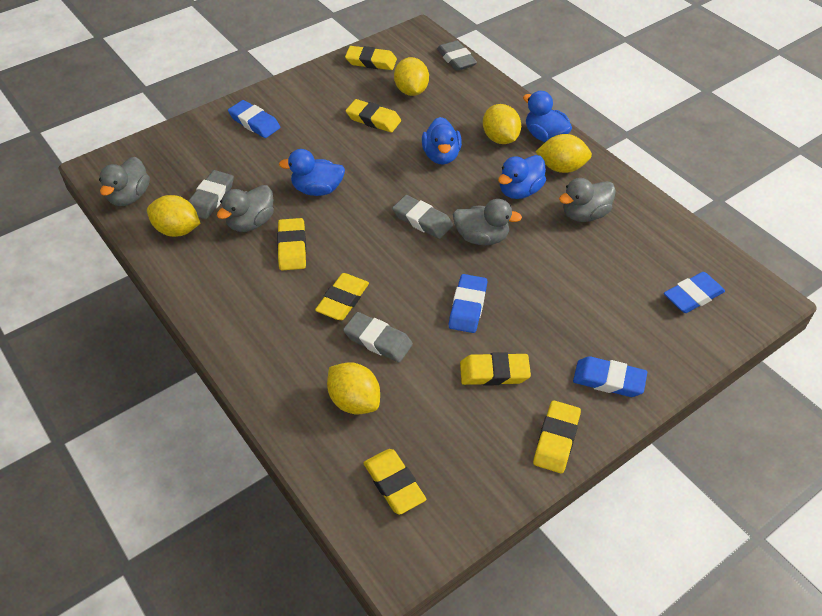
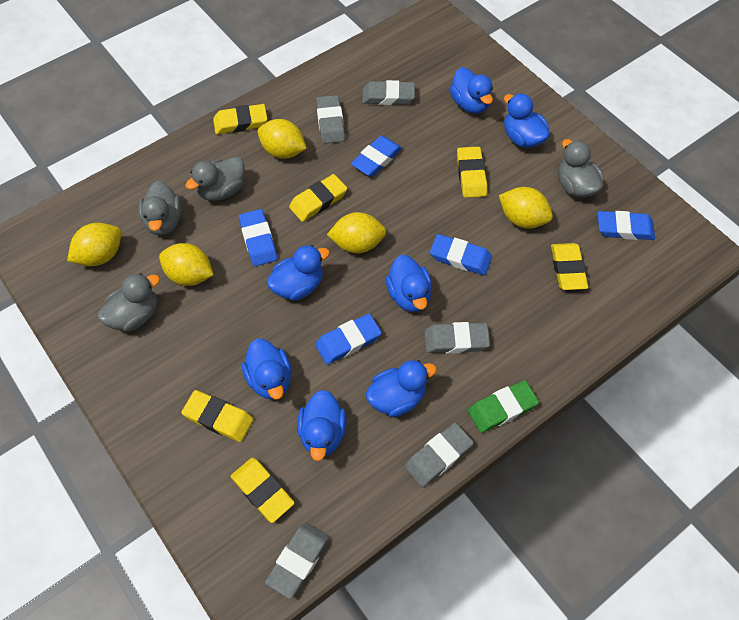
blue duck: 4 -> 7
blue eraser: 4 -> 5
green eraser: 0 -> 1
grey eraser: 4 -> 5
yellow eraser: 7 -> 6

